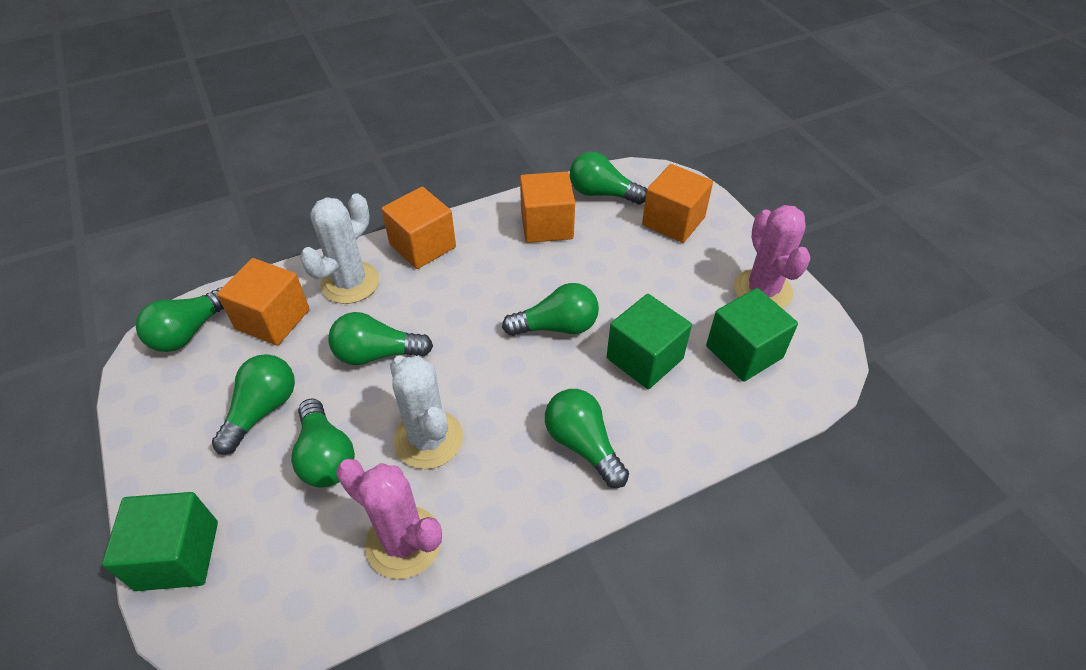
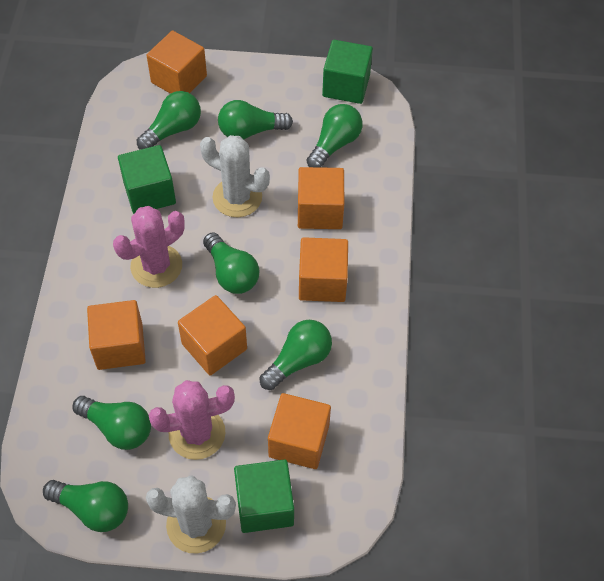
orange cube: 4 -> 6

